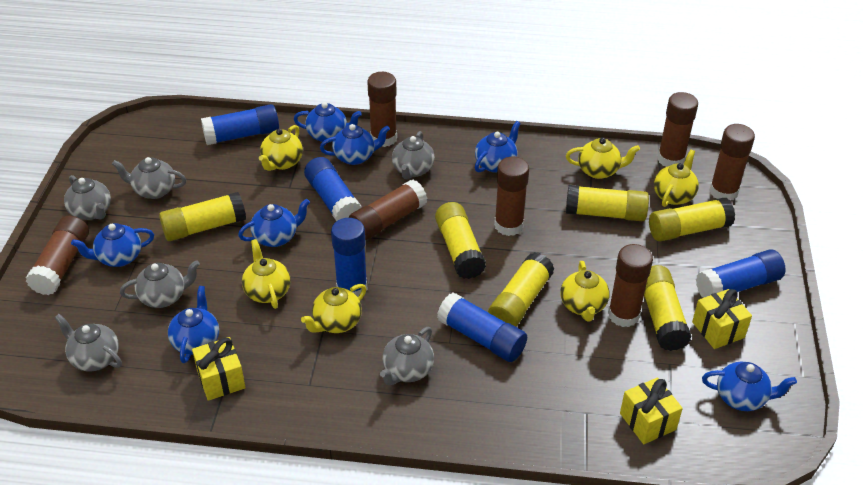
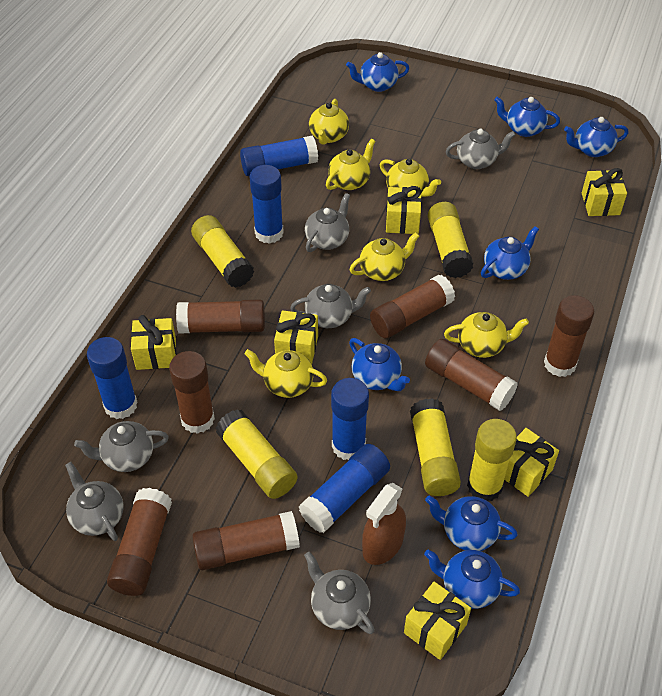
brown spray bottle: 0 -> 1
yellow gift: 3 -> 6
yellow glue stick: 6 -> 5

